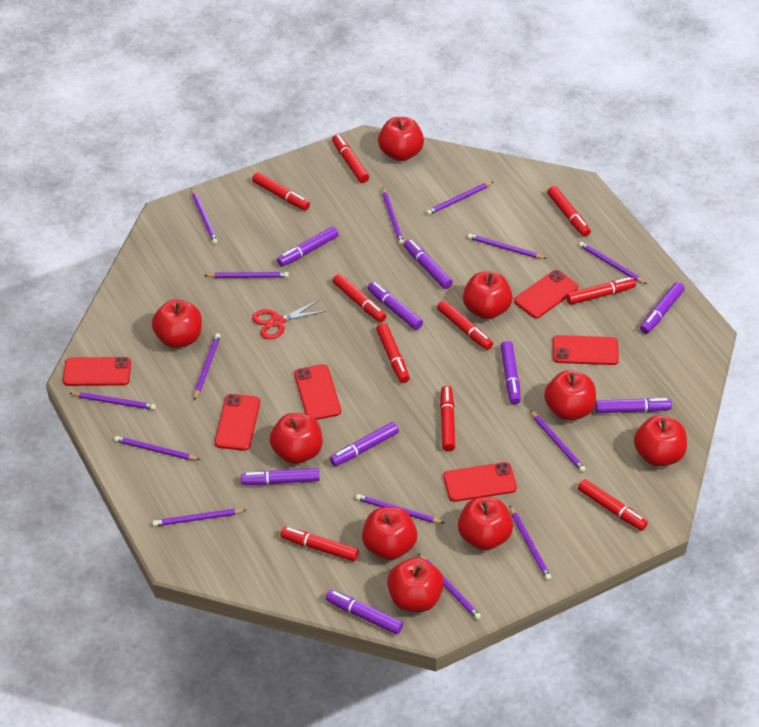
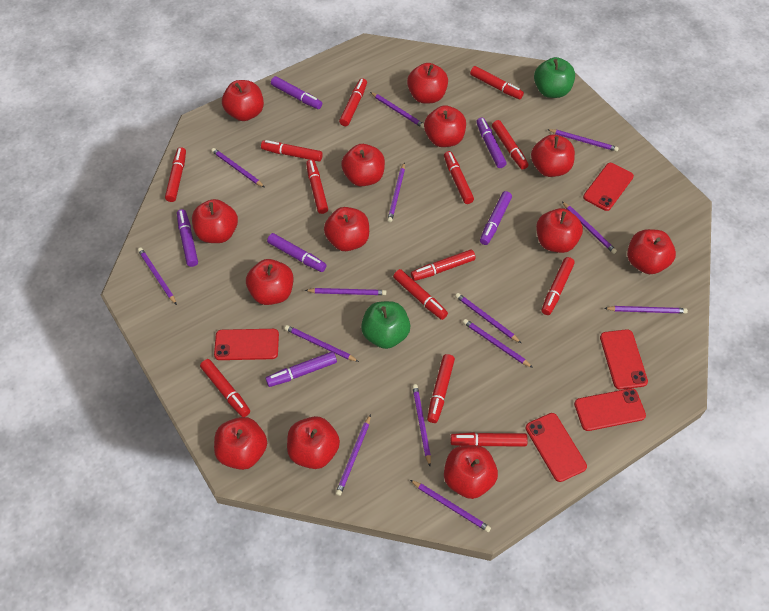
green apple: 0 -> 2
purple marker: 9 -> 6
red apple: 9 -> 13
red marker: 10 -> 13
red phone: 6 -> 5
red scissors: 1 -> 0

